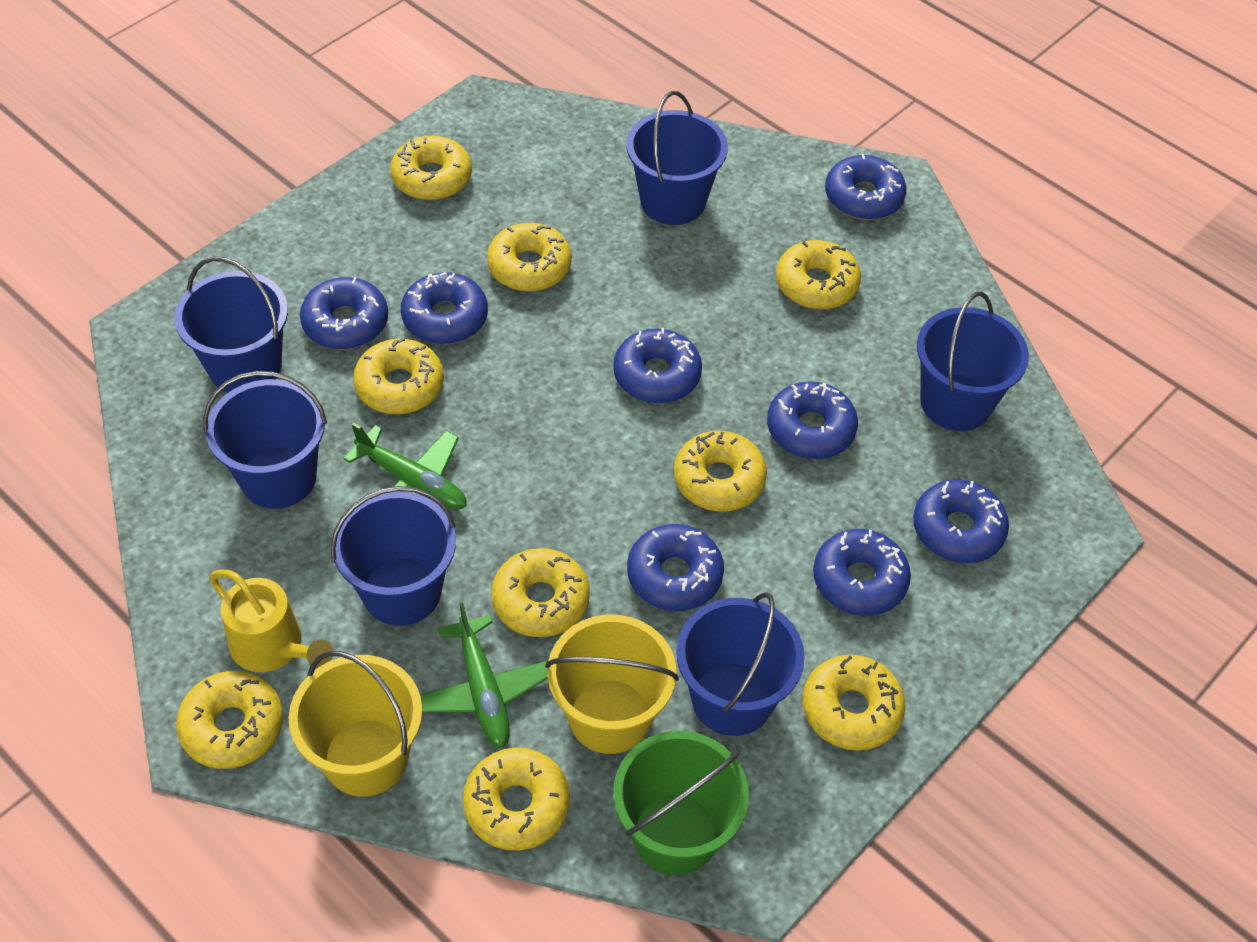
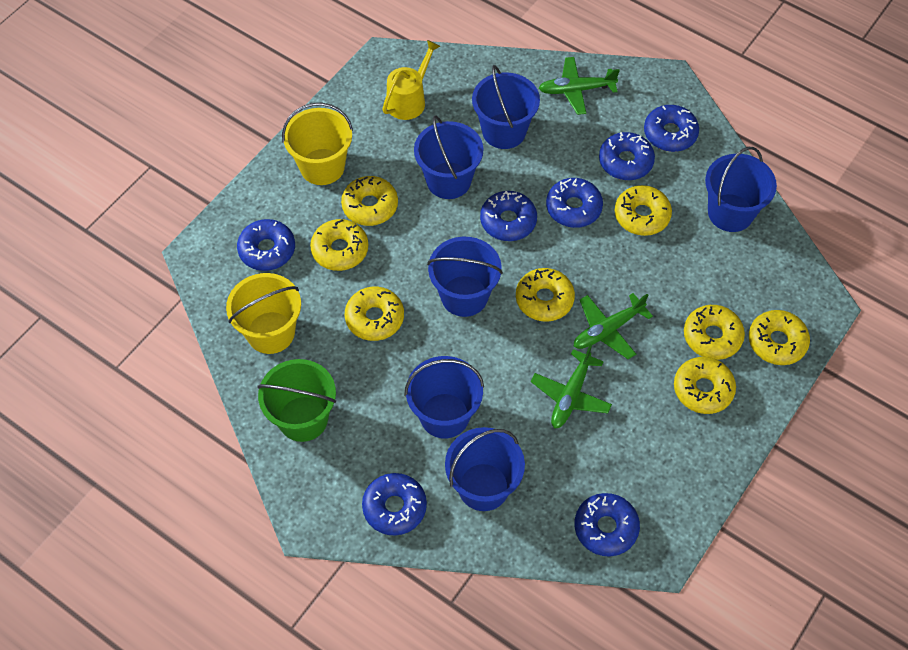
blue donut: 8 -> 7
green plane: 2 -> 3
yellow donut: 9 -> 8

